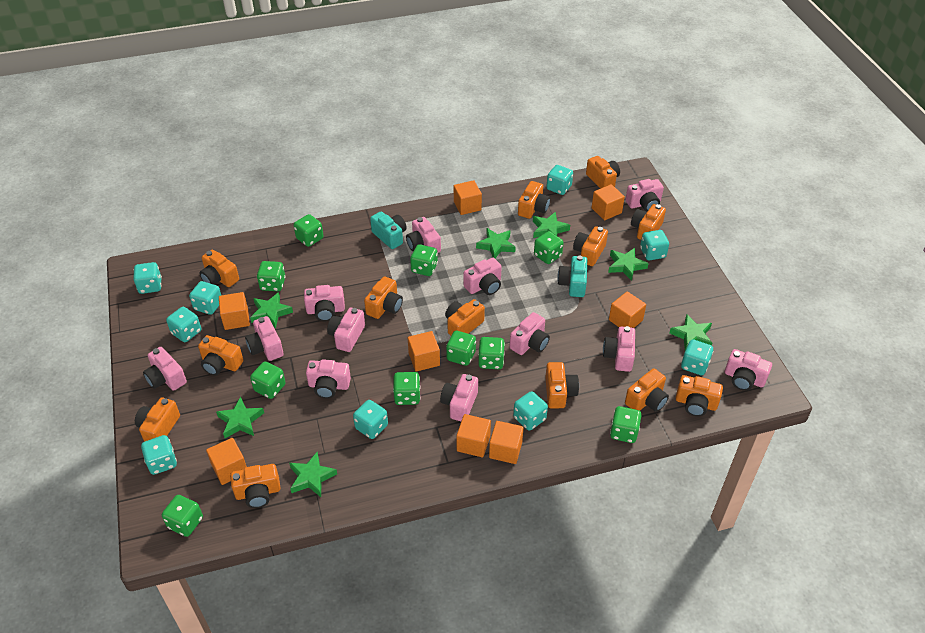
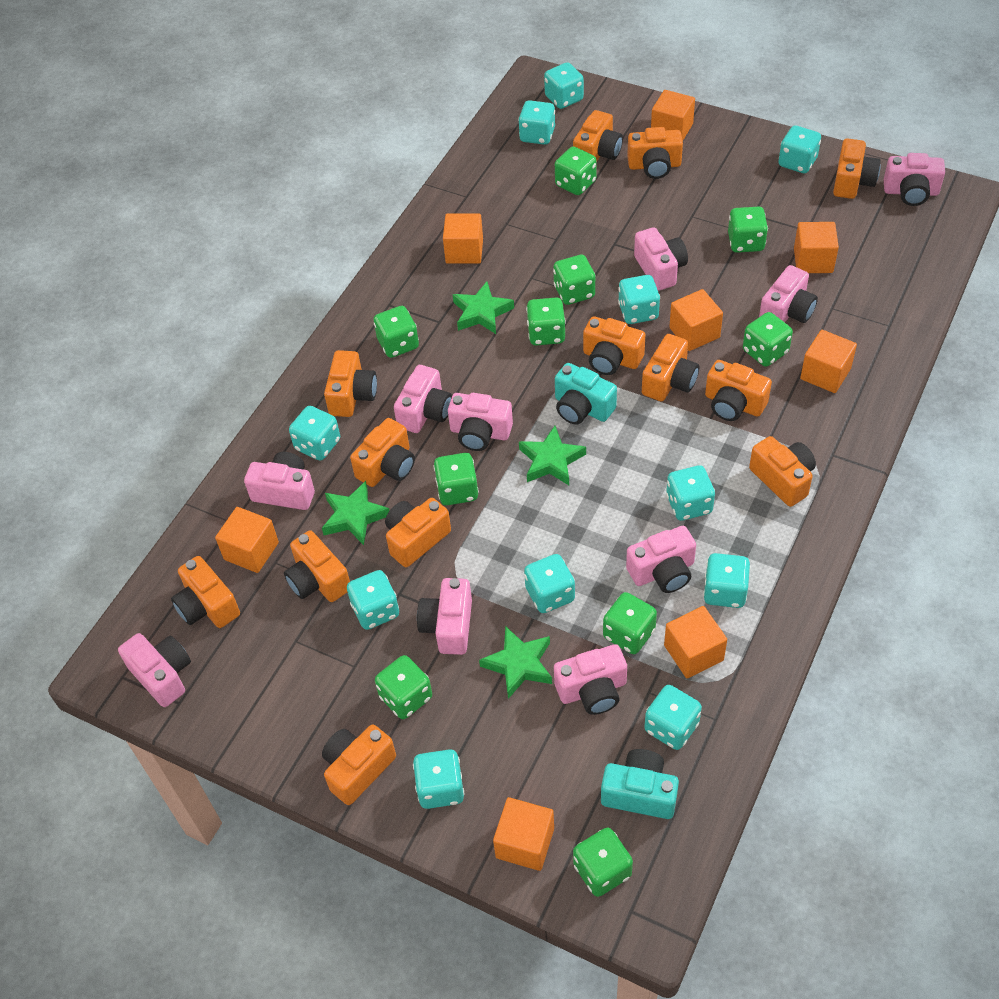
green star: 7 -> 4
pink camera: 12 -> 10
turquoise dice: 9 -> 11

